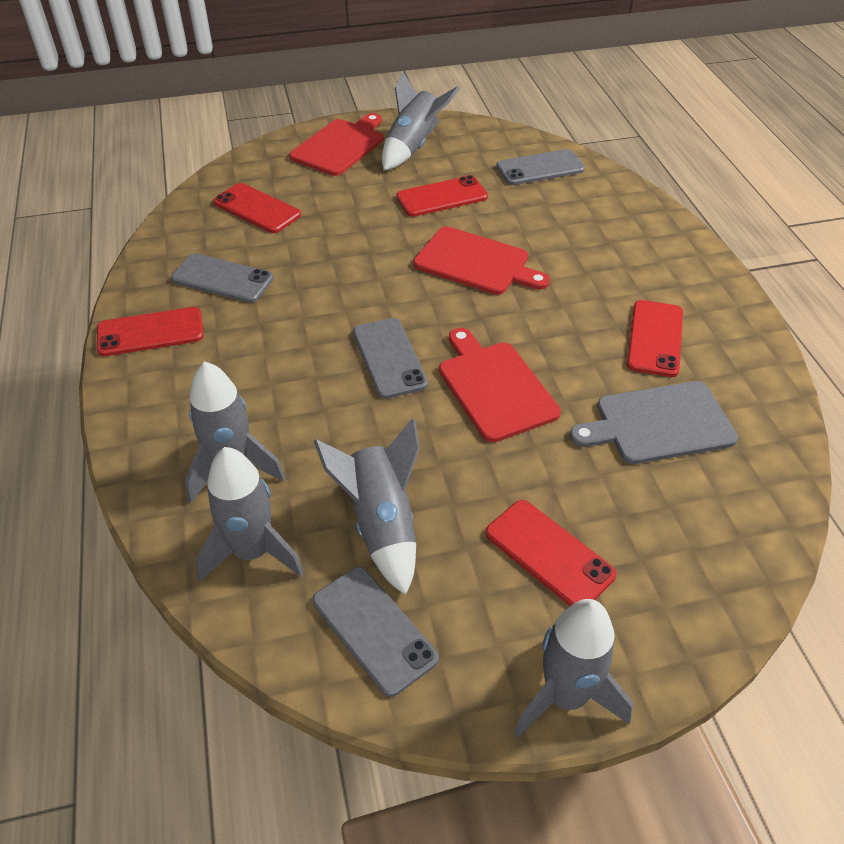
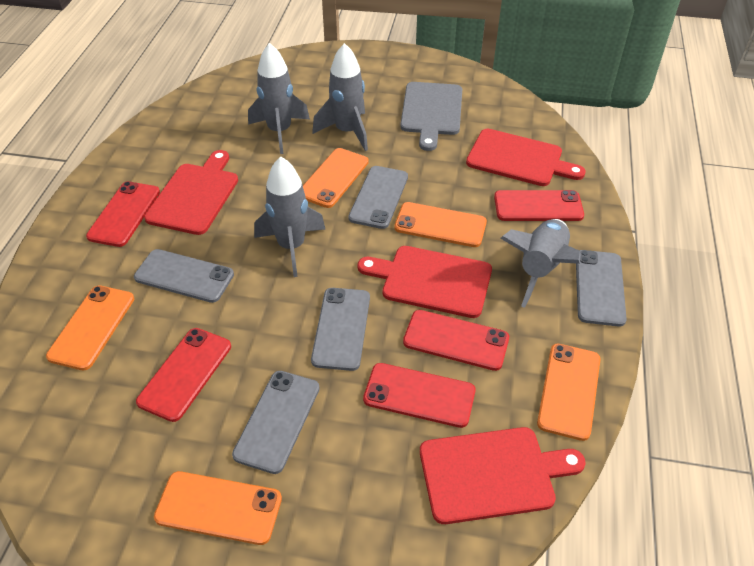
grey phone: 4 -> 5
grey rocket: 5 -> 4
orange phone: 0 -> 5
red cutting board: 3 -> 4

